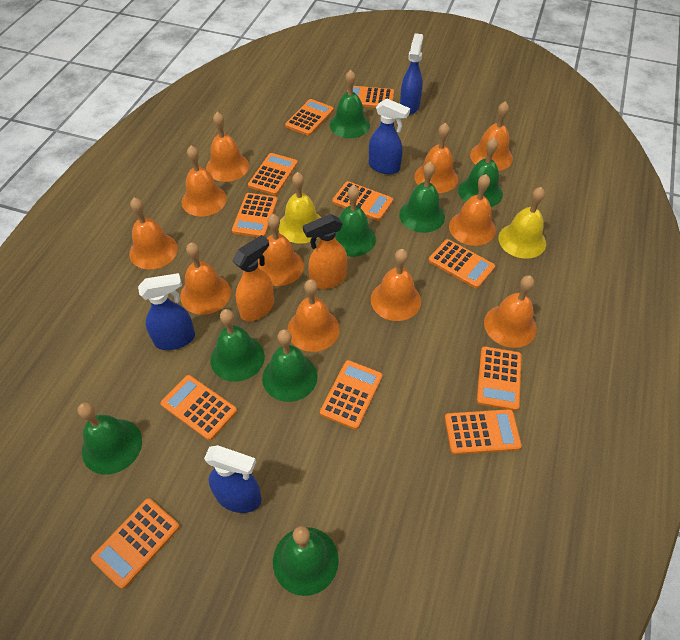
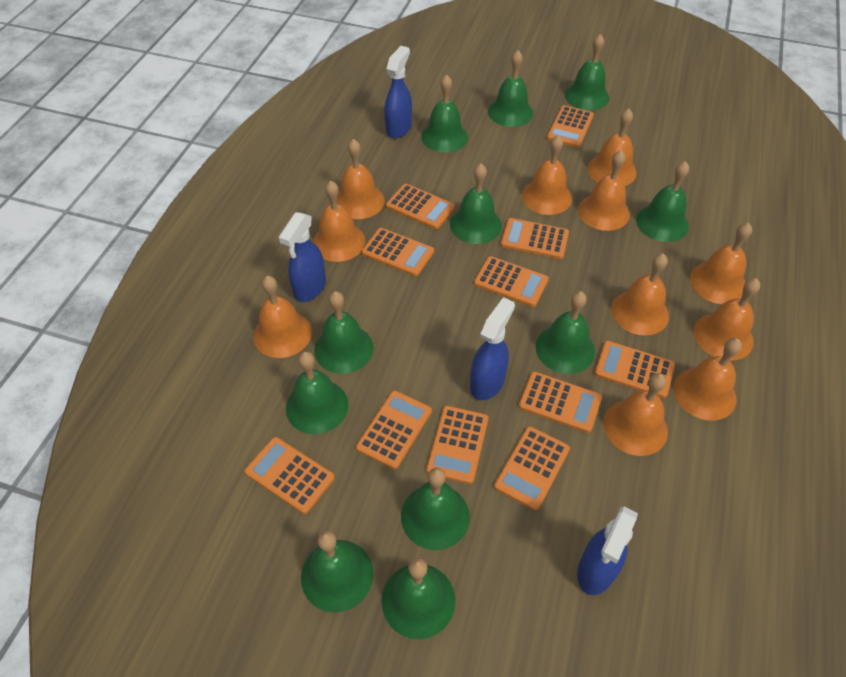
green bell: 8 -> 11
orange spray bottle: 2 -> 0
yellow bell: 2 -> 0

